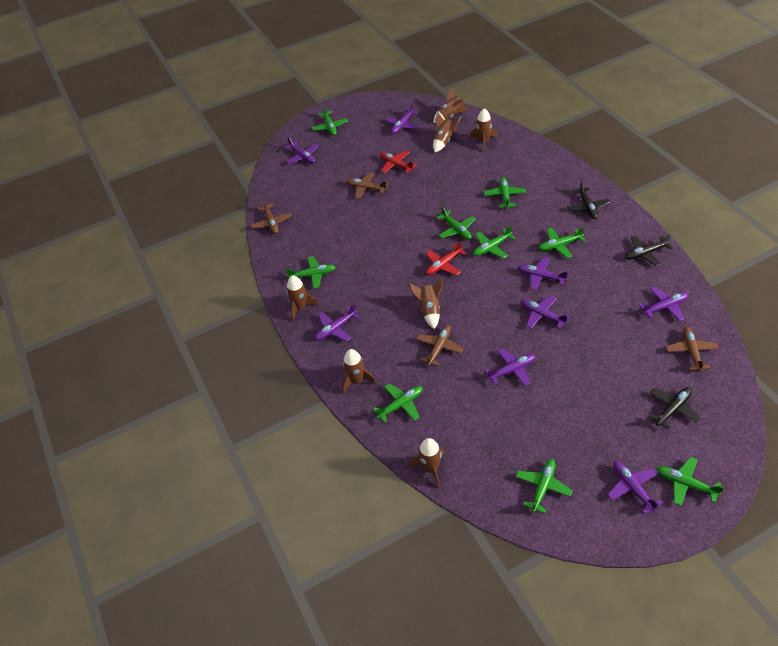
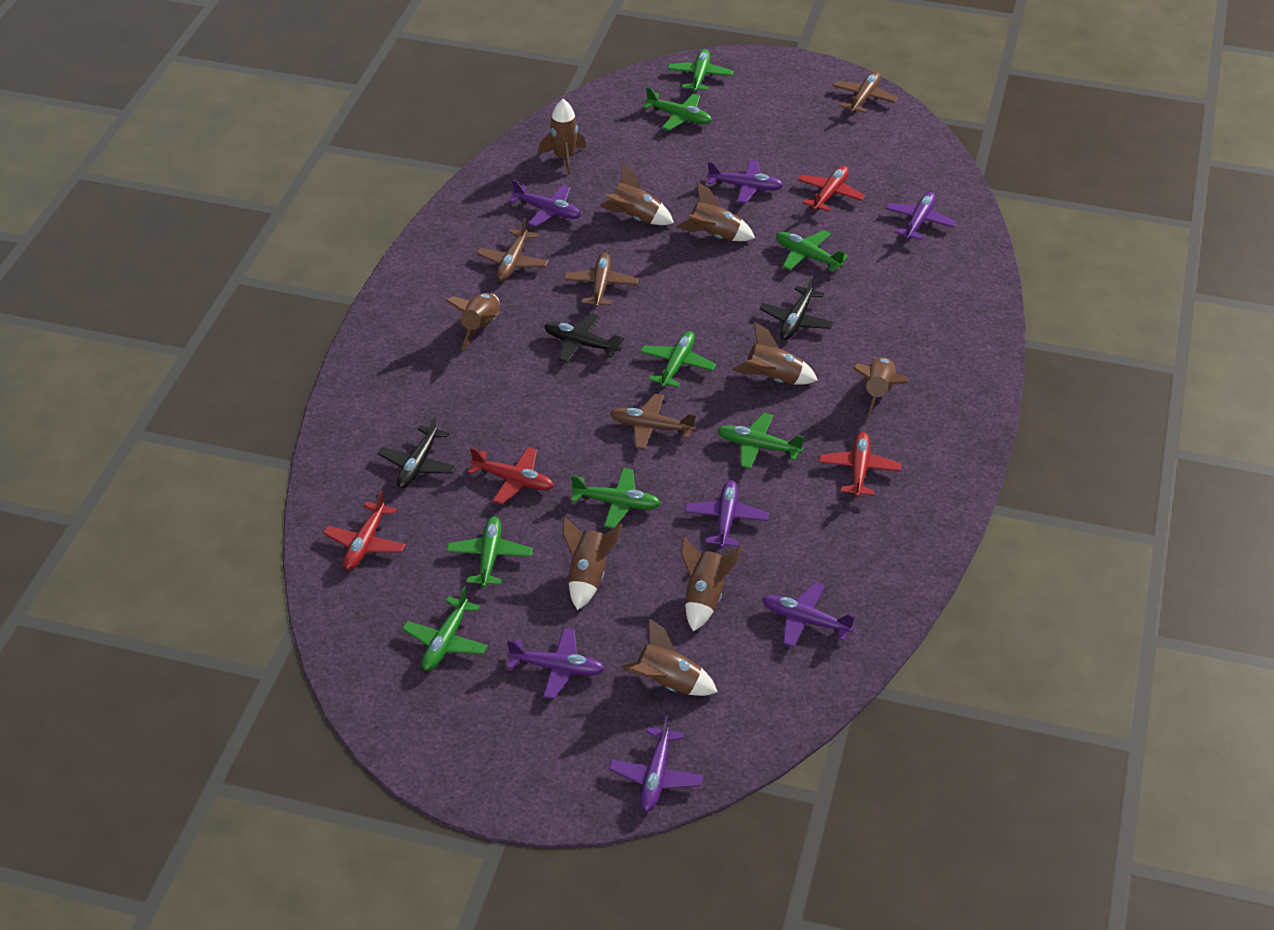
brown rocket: 7 -> 9
green plane: 9 -> 8
purple plane: 8 -> 7
red plane: 2 -> 4

